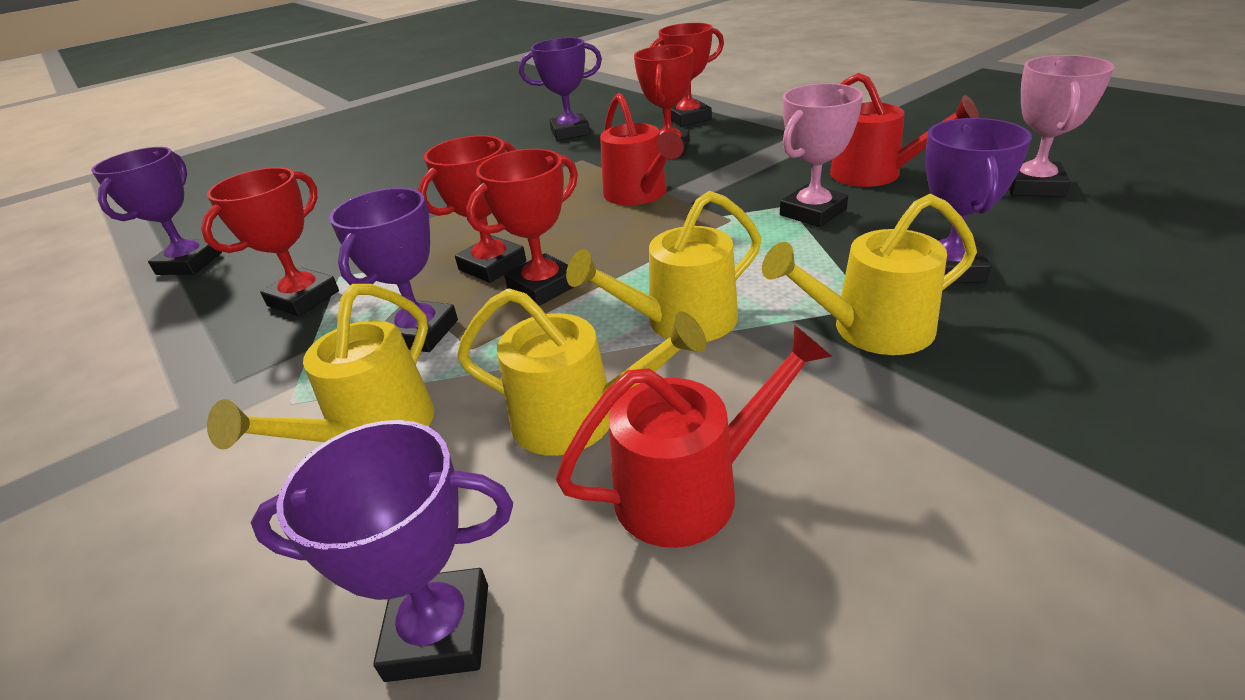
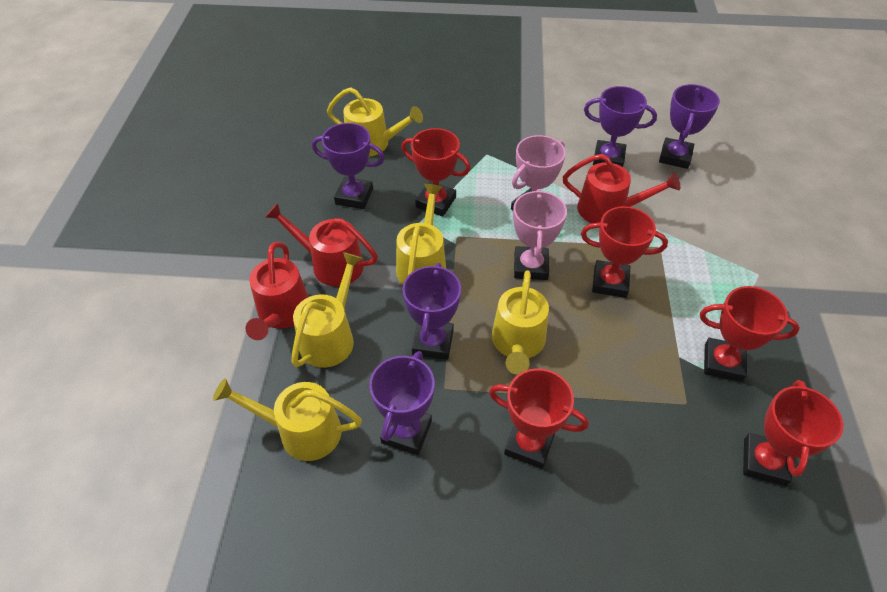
yellow watering can: 4 -> 5

